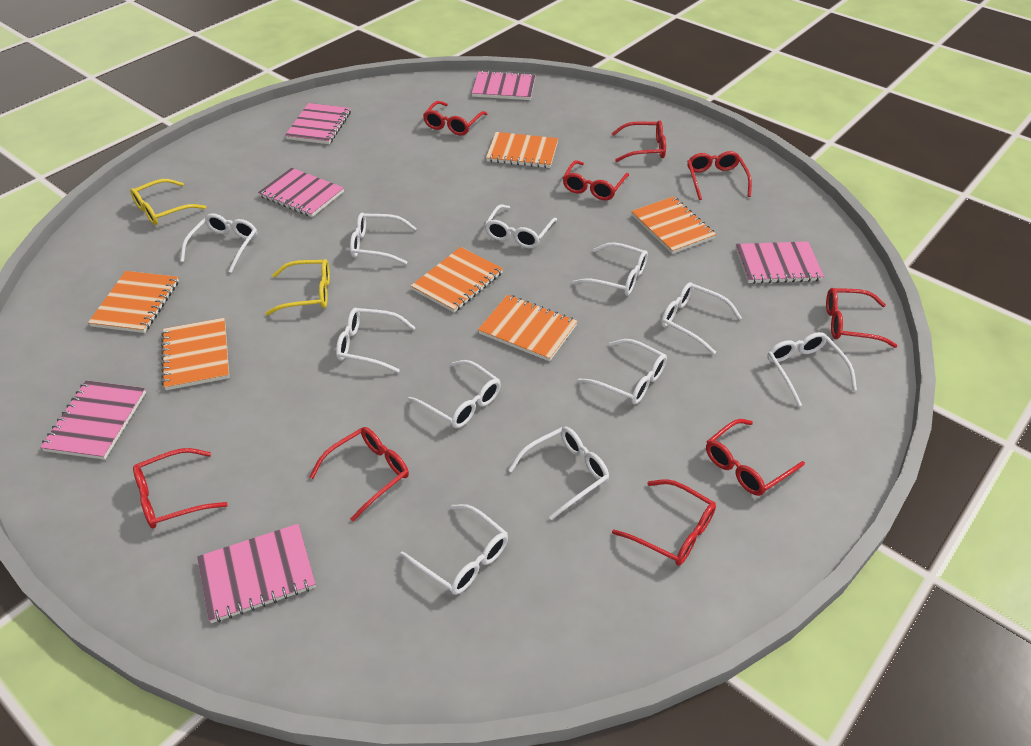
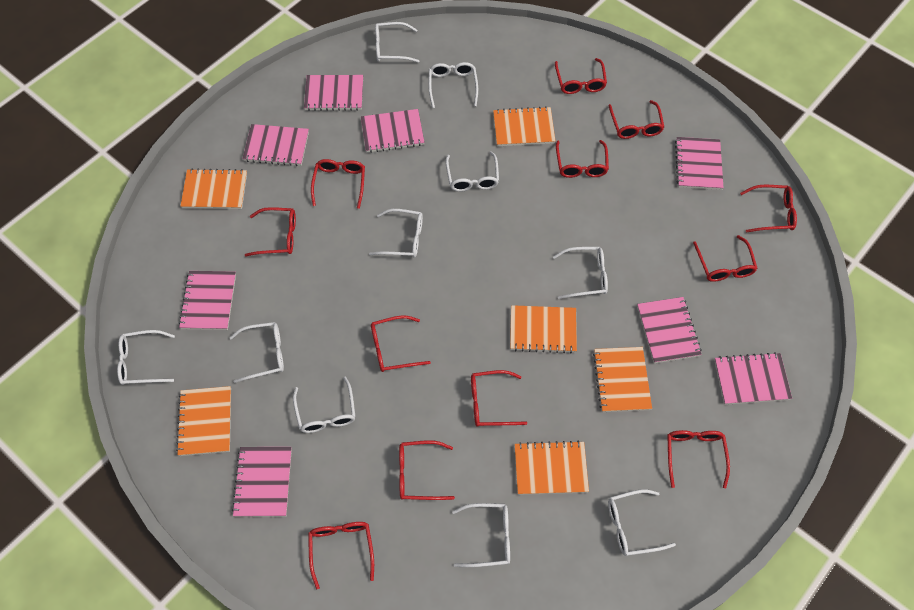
pink notebook: 6 -> 8
red glasses: 9 -> 12
white glasses: 11 -> 10
yellow glasses: 2 -> 0

